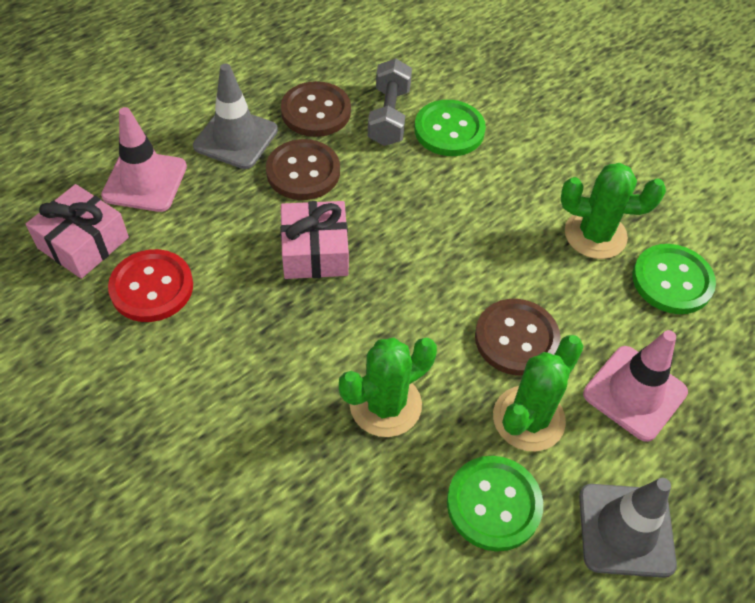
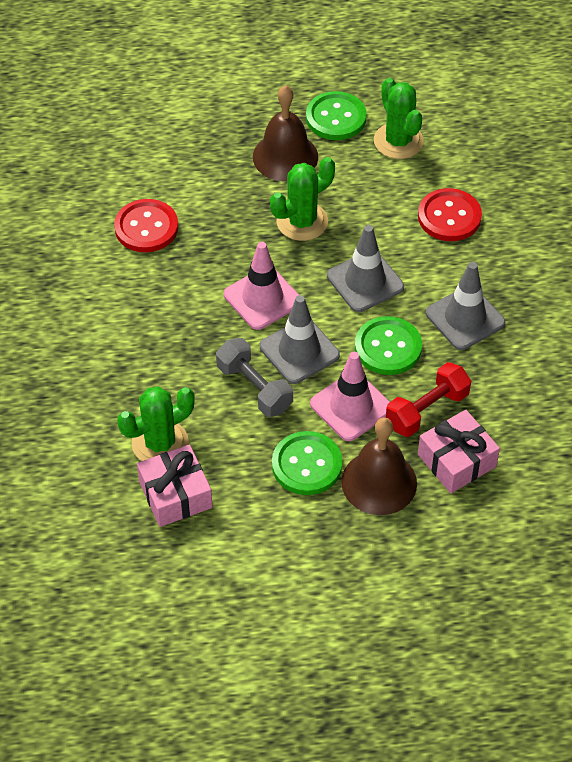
brown bell: 0 -> 2
brown button: 3 -> 0
grey traffic cone: 2 -> 3
red button: 1 -> 2
red dumbbell: 0 -> 1

